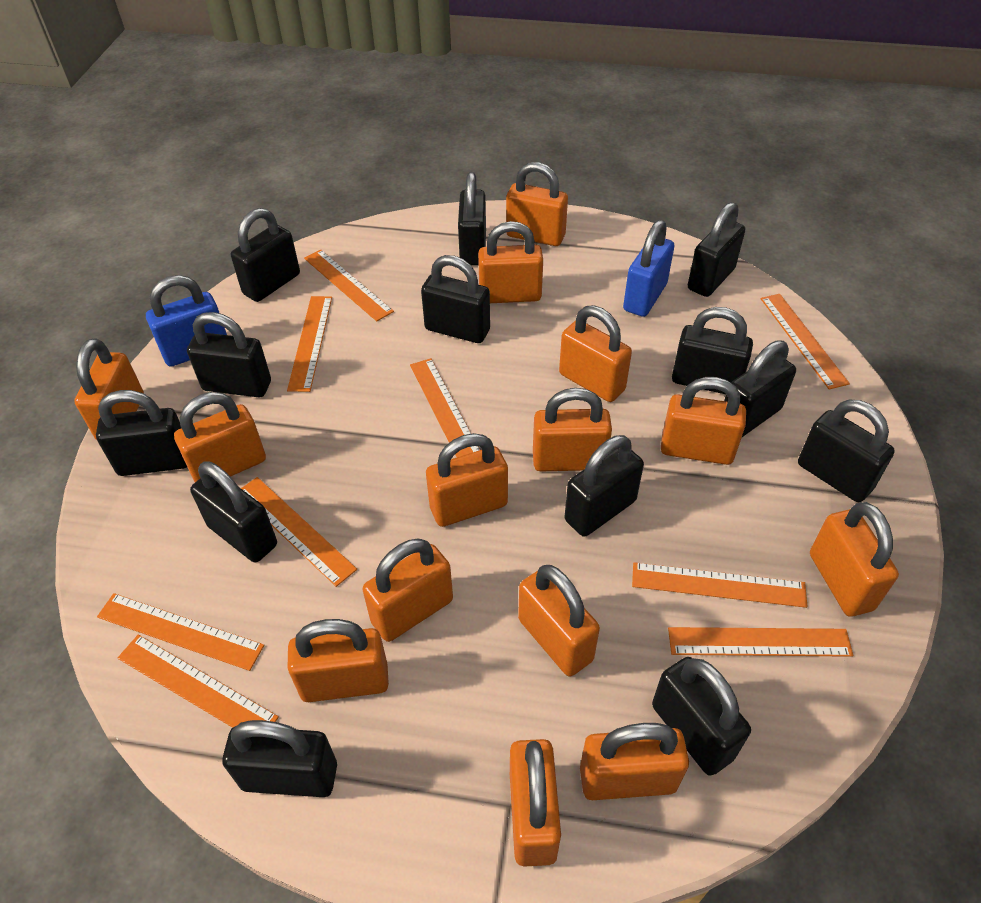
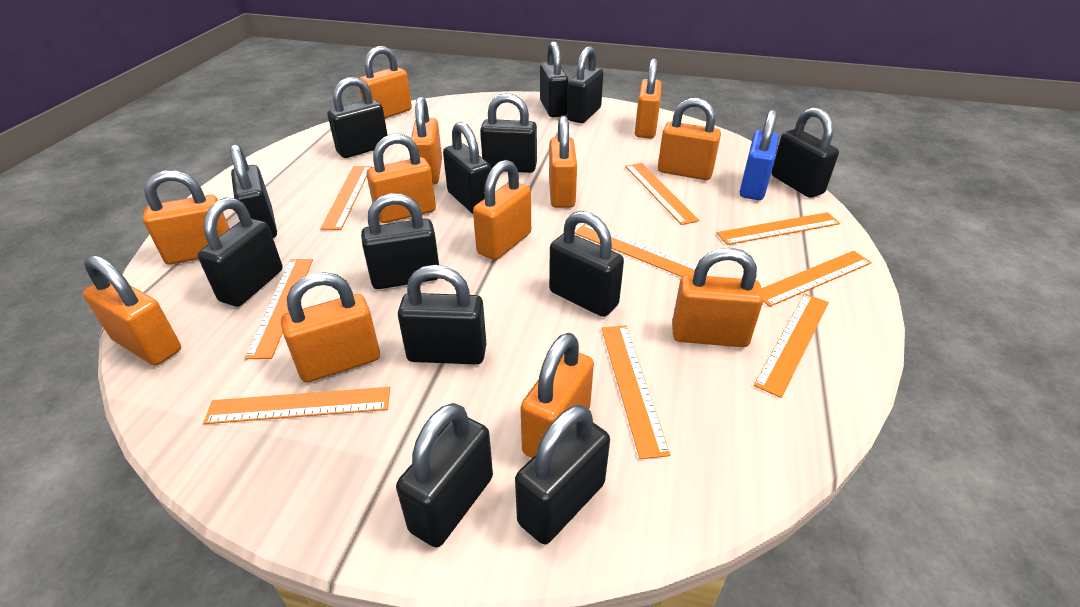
blue padlock: 2 -> 1
orange padlock: 14 -> 12

